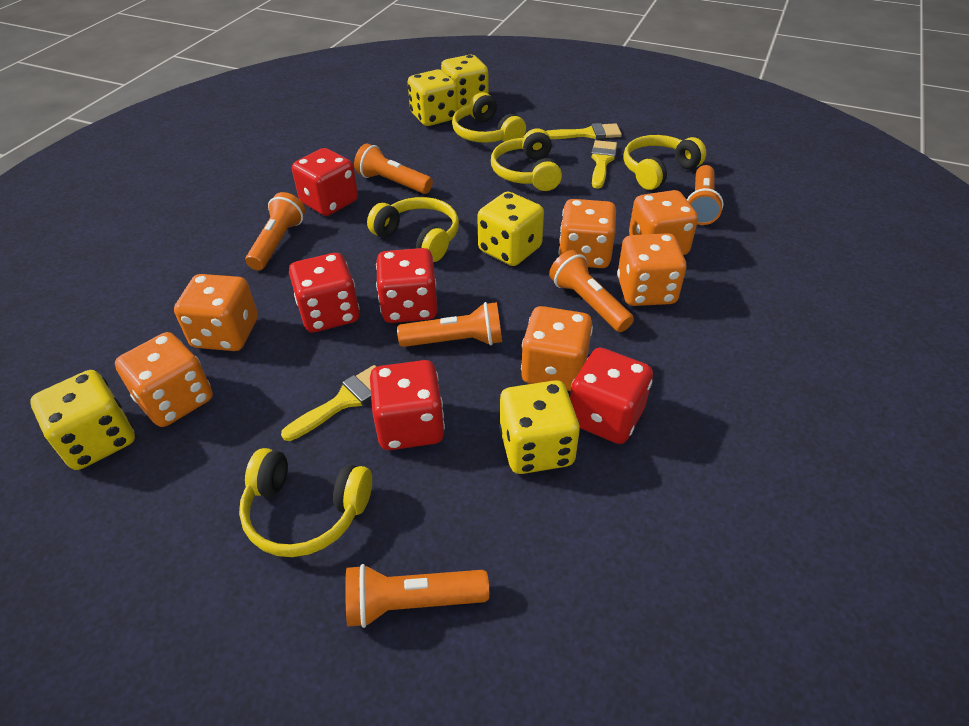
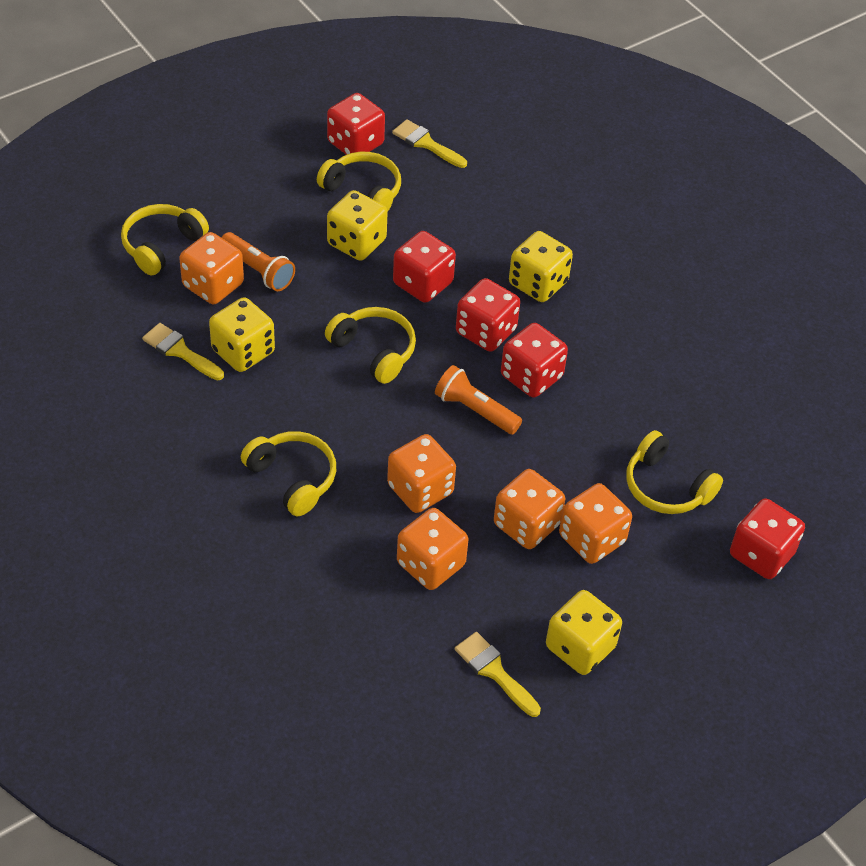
orange dice: 6 -> 5
orange flashlight: 6 -> 2
yellow dice: 5 -> 4

